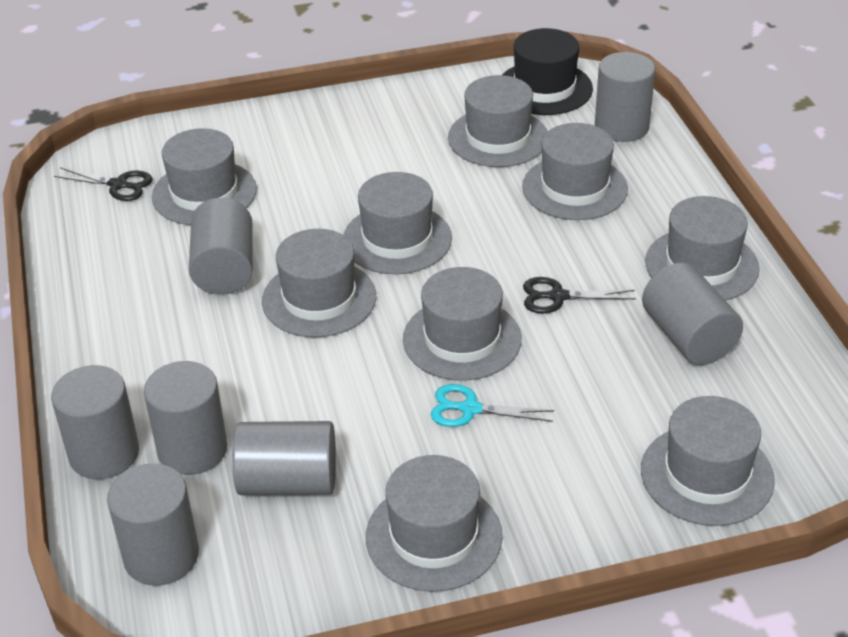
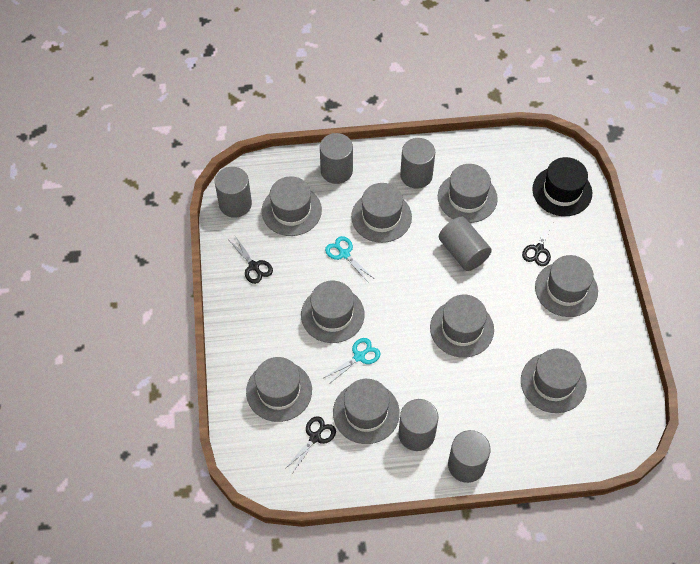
black scissors: 2 -> 3
grey cylinder: 7 -> 6
turquoise scissors: 1 -> 2

